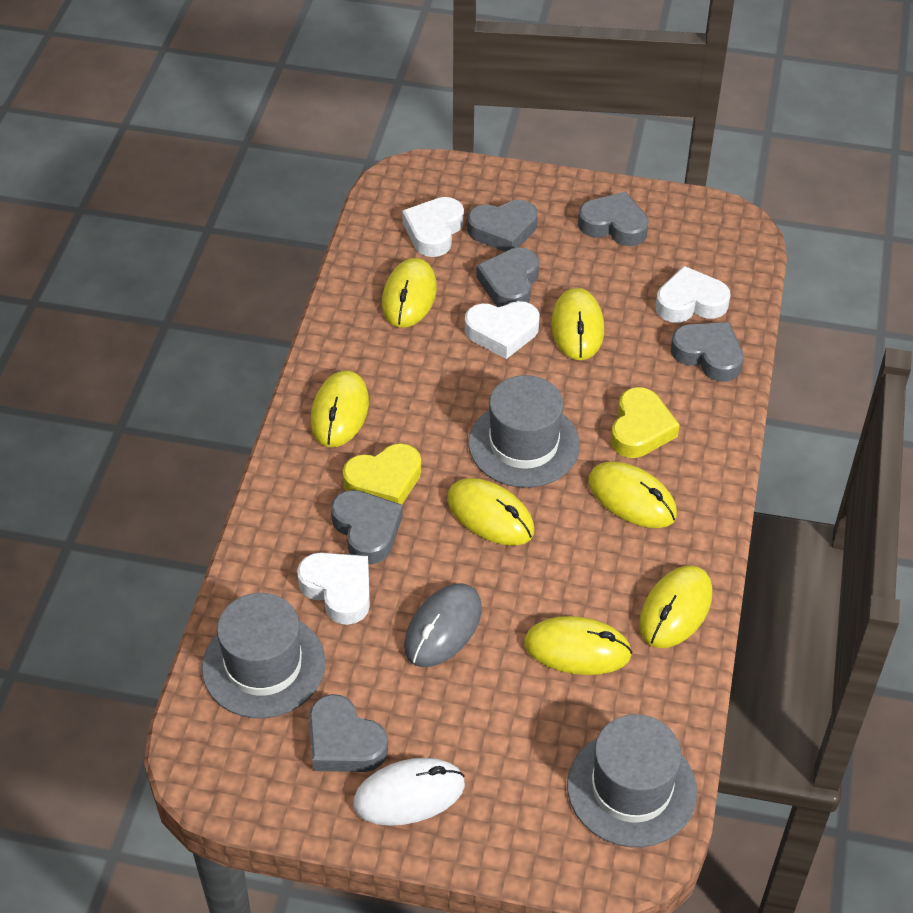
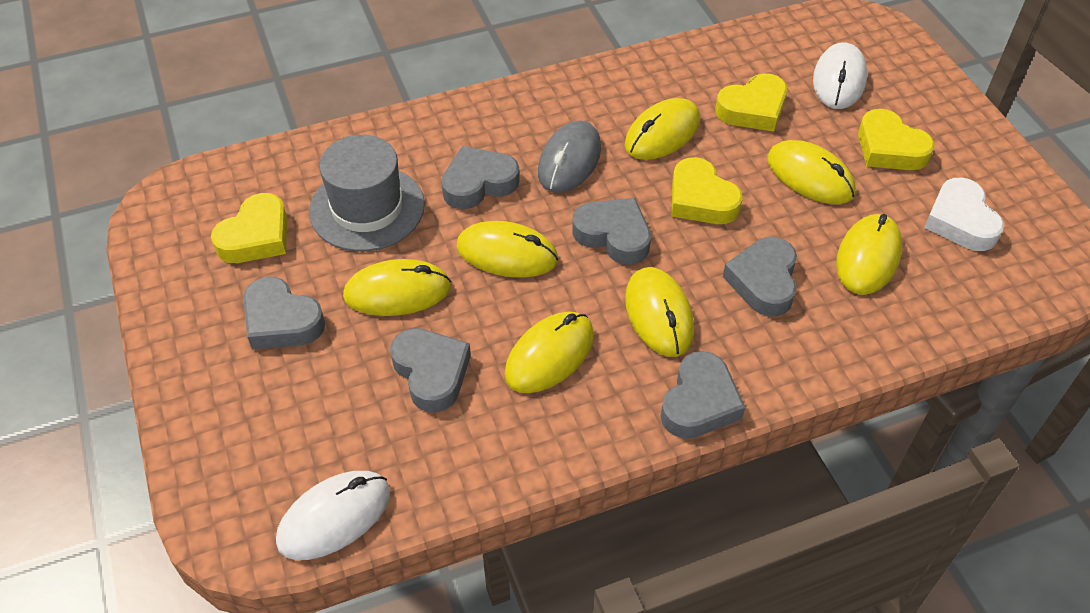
grey hat: 3 -> 1
white heart: 4 -> 1
white mouse: 1 -> 2
yellow heart: 2 -> 4

